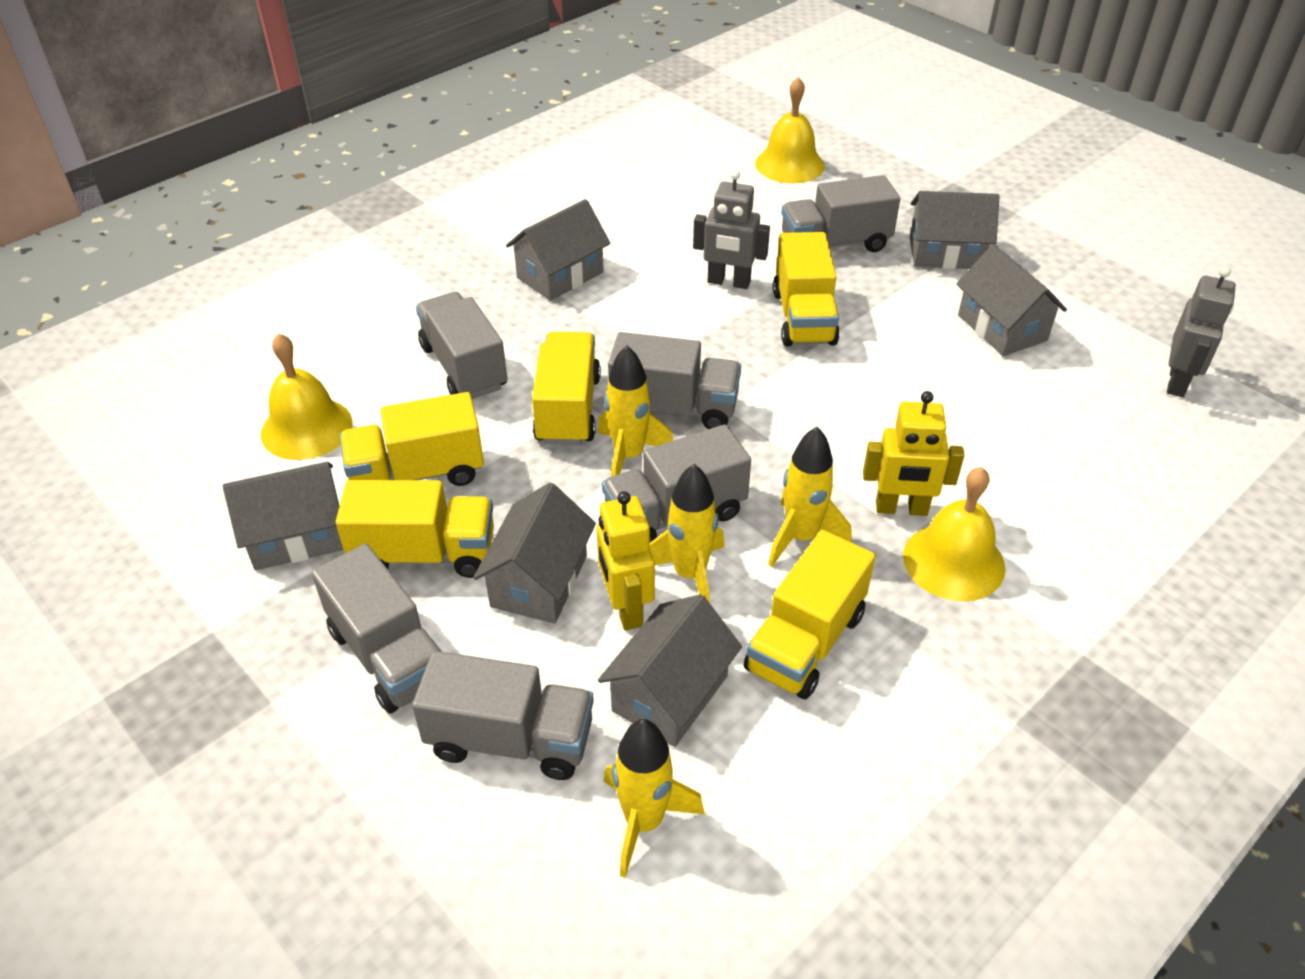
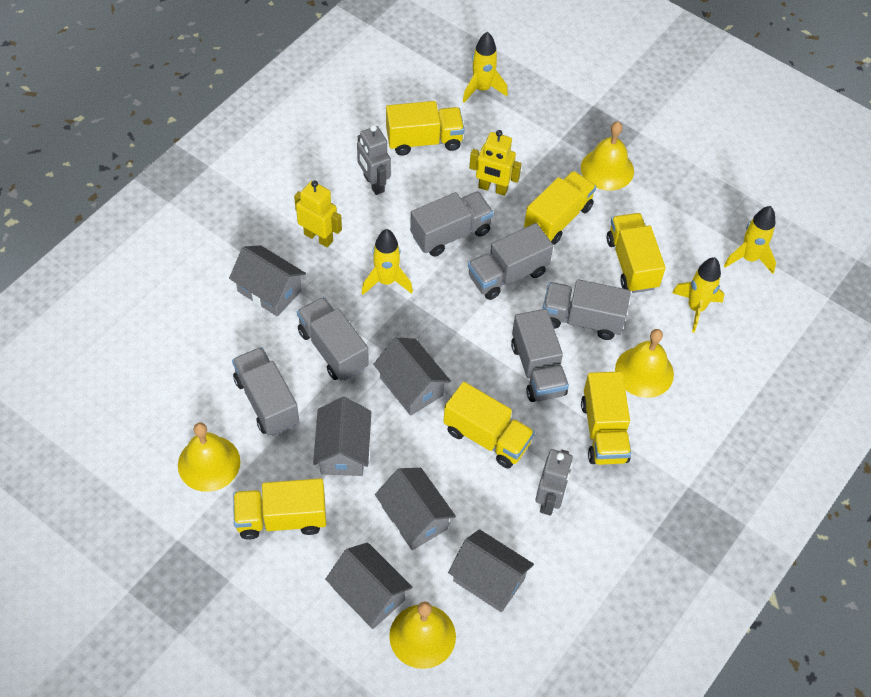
yellow bell: 3 -> 4
yellow truck: 5 -> 6

